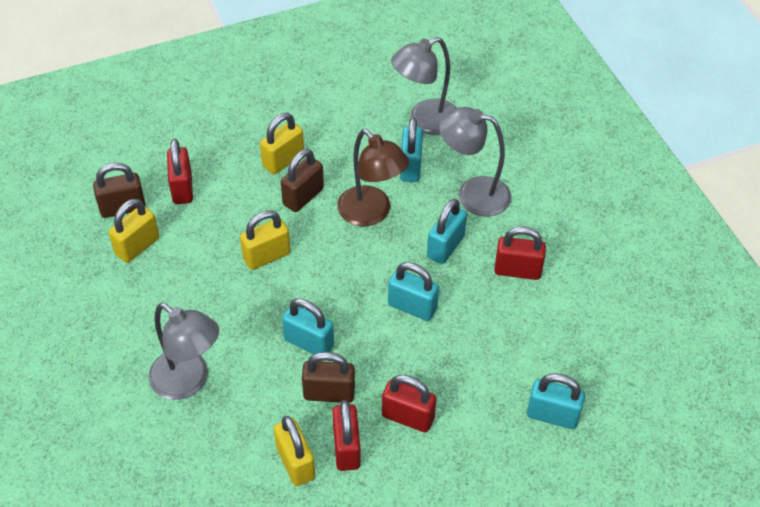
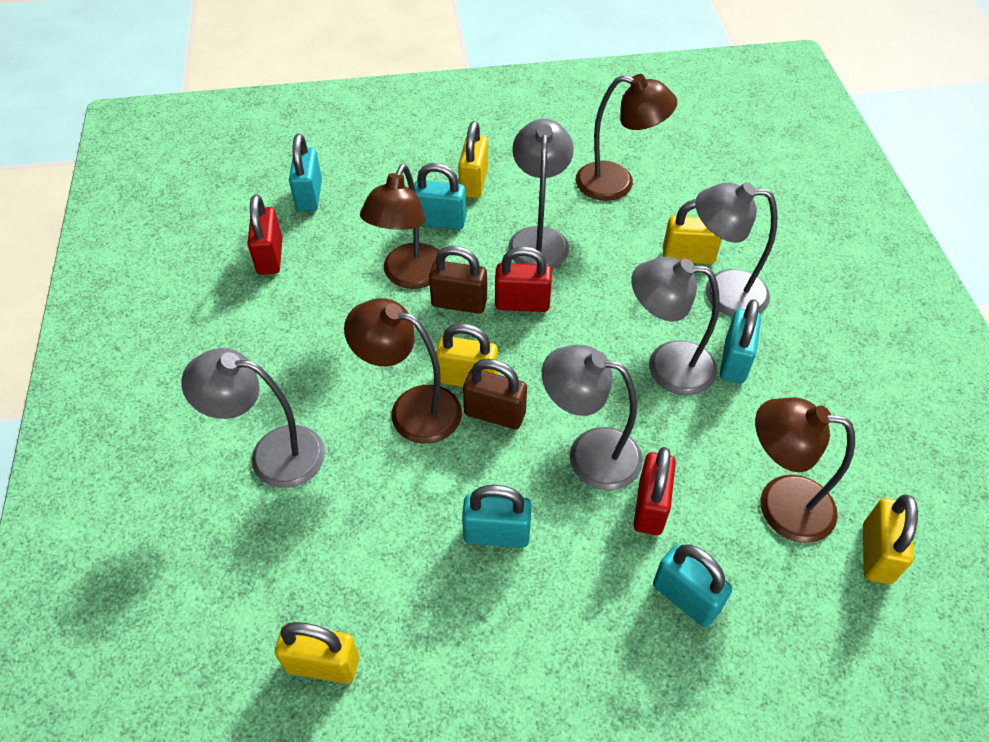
brown lamp: 1 -> 4
brown padlock: 3 -> 2
grey lamp: 3 -> 5
red padlock: 4 -> 3
yellow padlock: 4 -> 5

